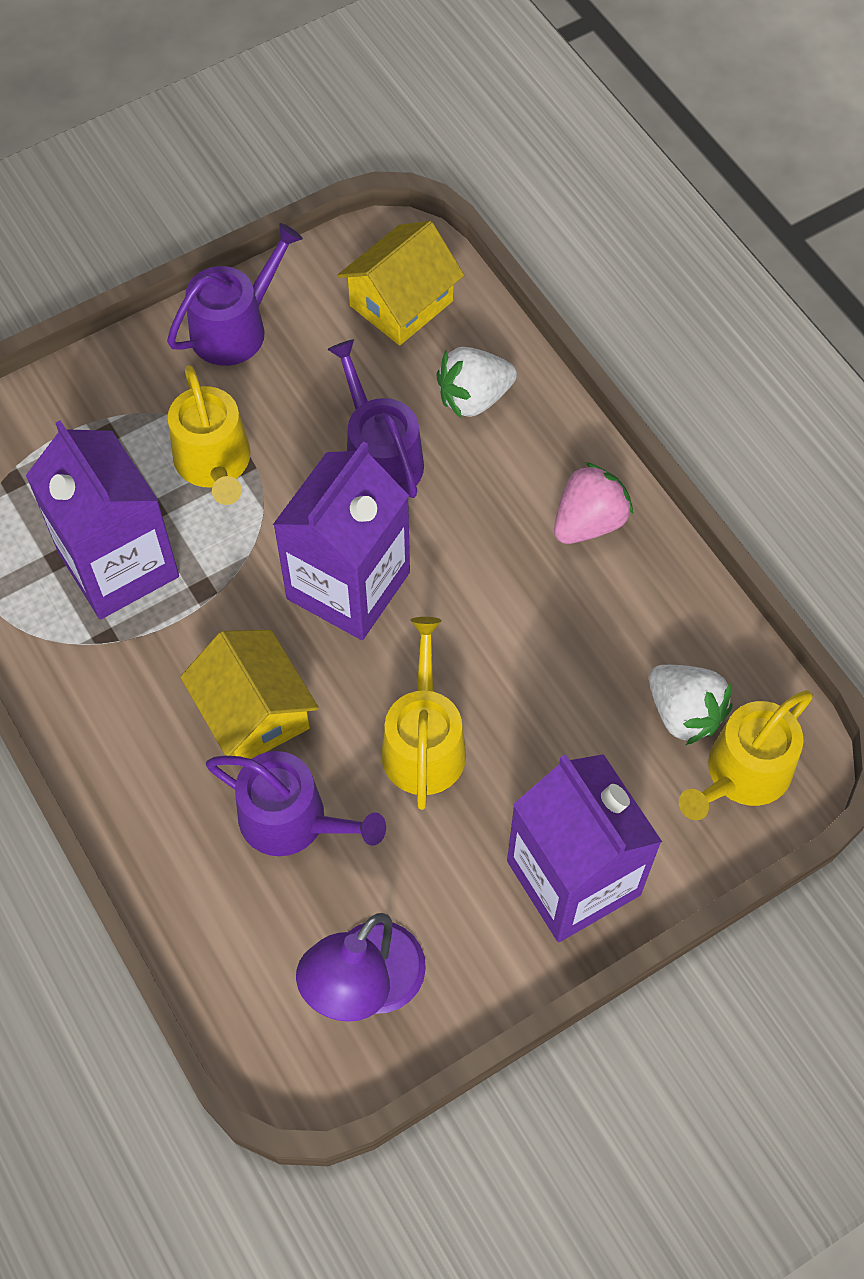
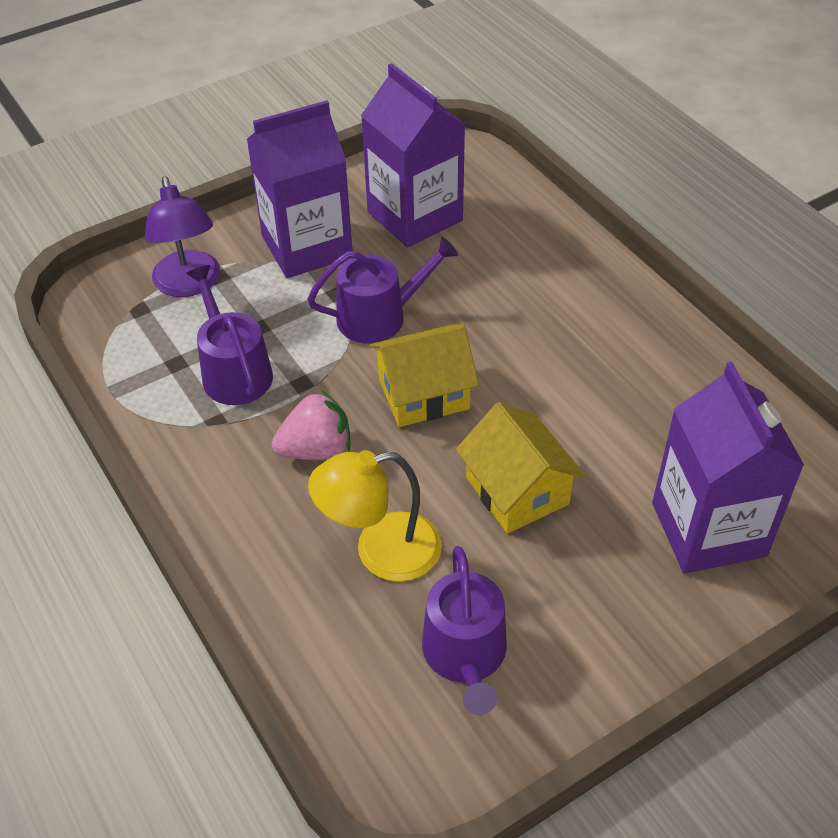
white strawberry: 2 -> 0
yellow lamp: 0 -> 1
yellow watering can: 3 -> 0

